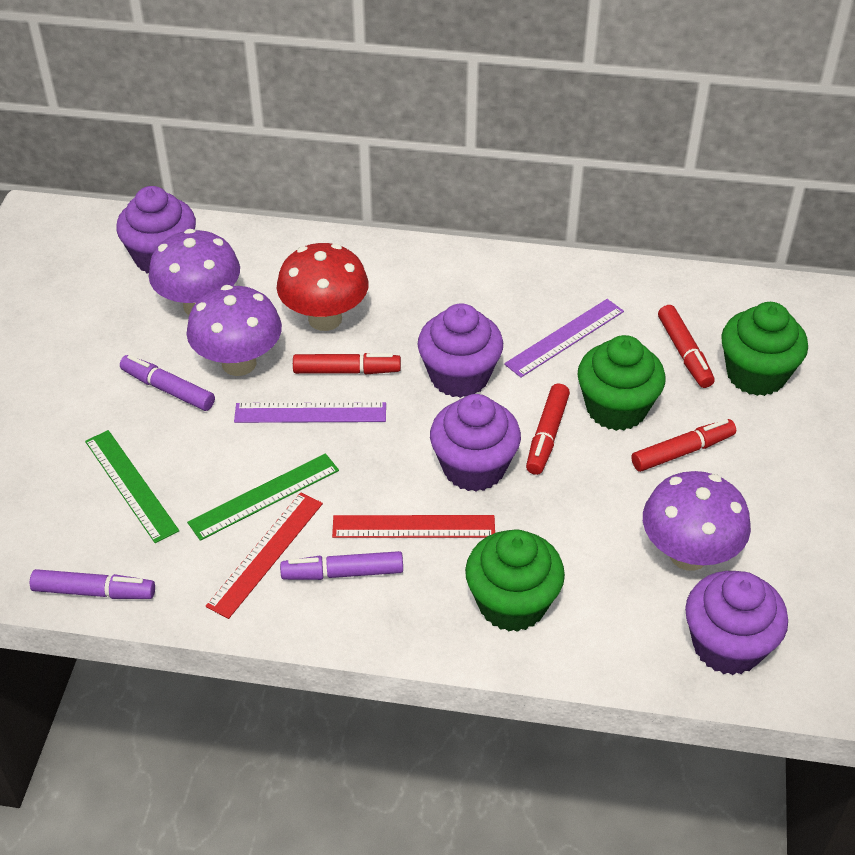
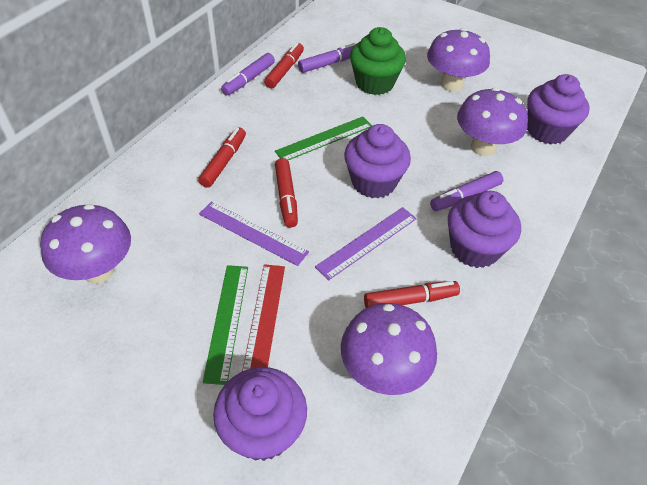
green cupcake: 3 -> 1
purple mushroom: 3 -> 4
red mushroom: 1 -> 0
red ruler: 2 -> 1

